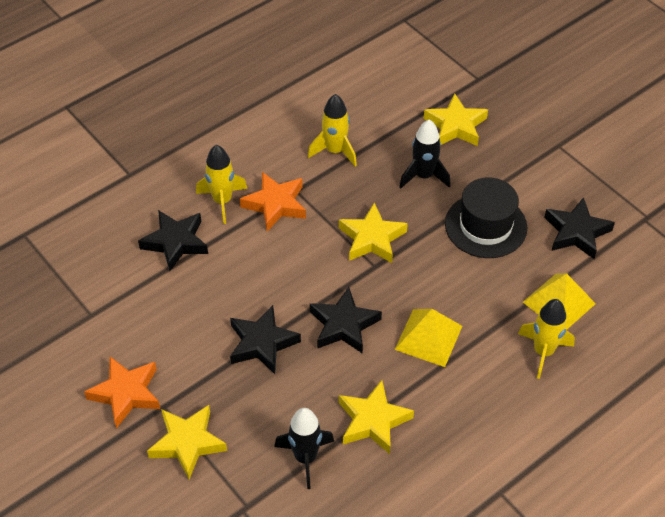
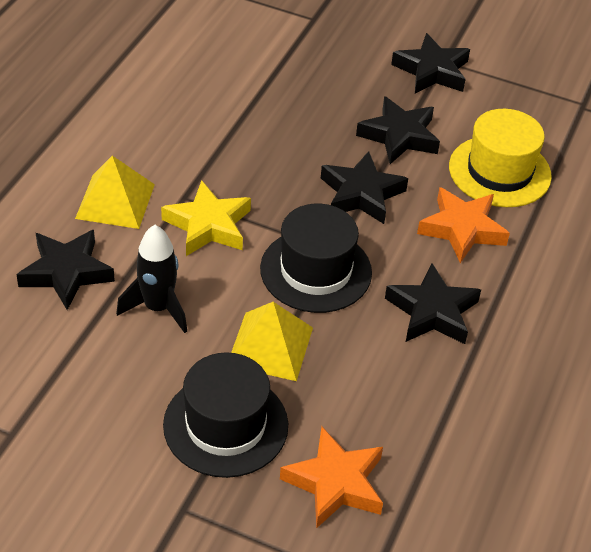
black hat: 1 -> 2
black rocket: 2 -> 1
black star: 4 -> 5
yellow hat: 0 -> 1
yellow rocket: 3 -> 0
yellow star: 4 -> 1

